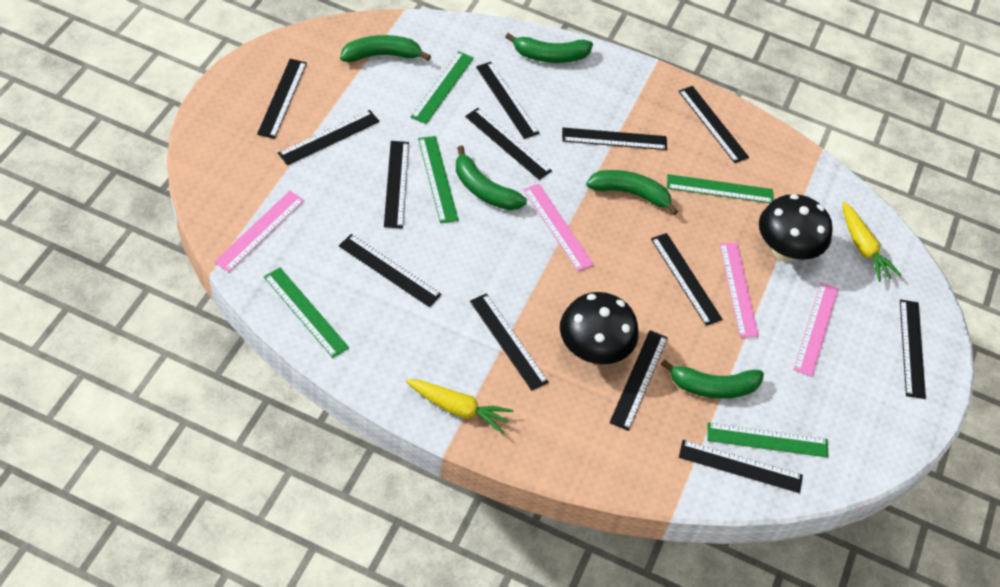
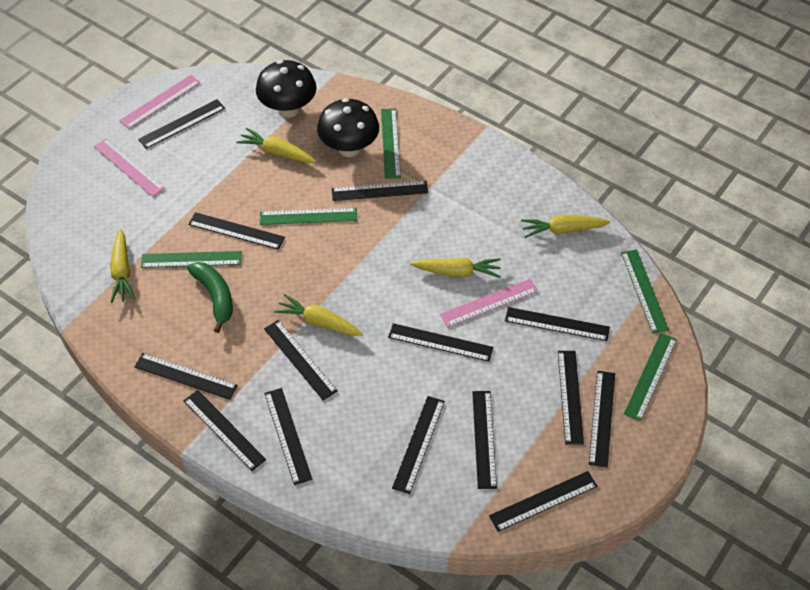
black ruler: 13 -> 14
green banana: 5 -> 1
pink ruler: 4 -> 3
yellow carrot: 2 -> 5

